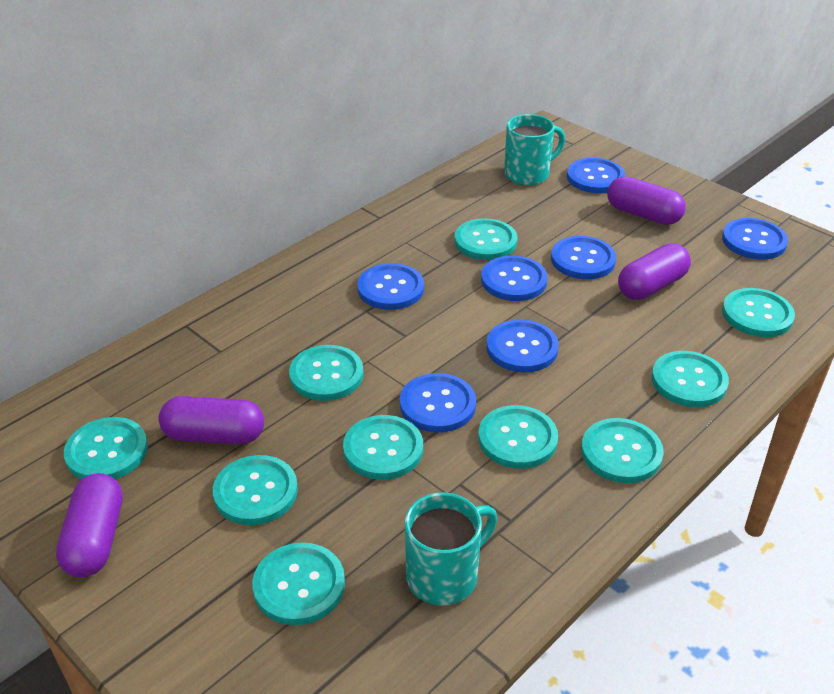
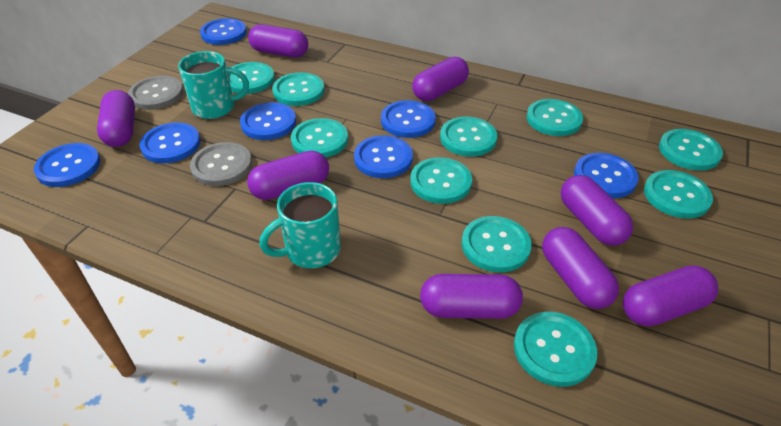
grey button: 0 -> 2
purple capsule: 4 -> 8

